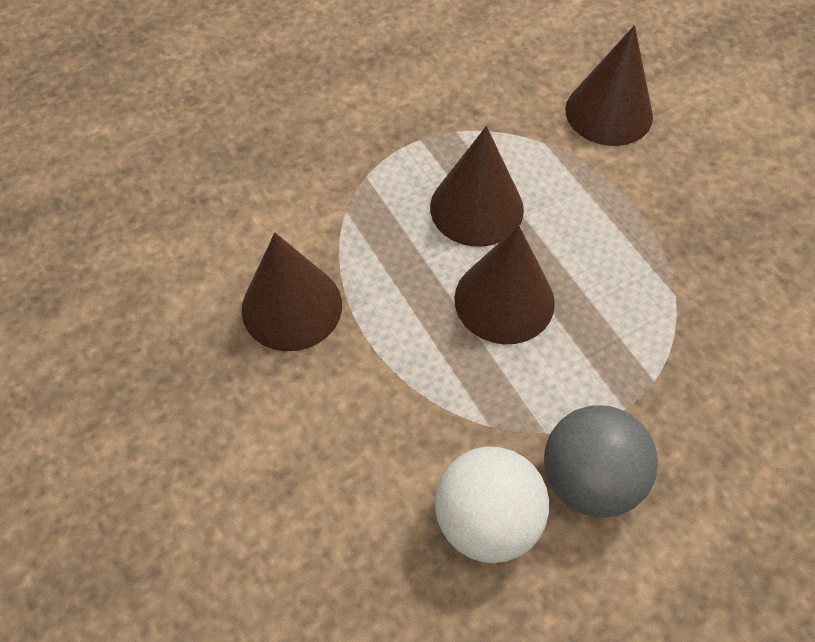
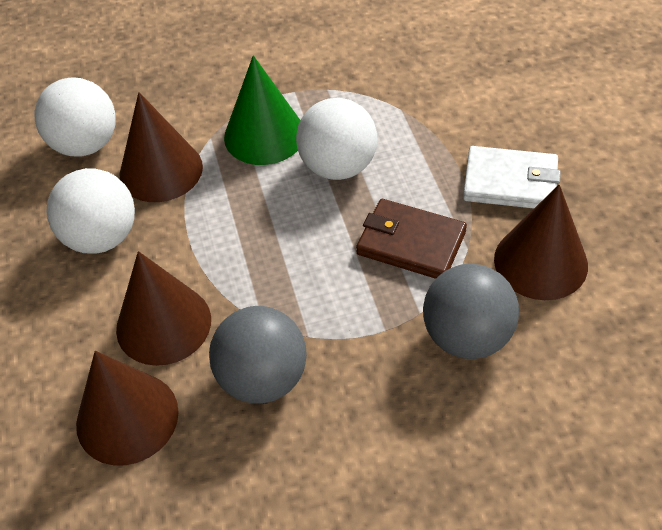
brown wallet: 0 -> 1
green cone: 0 -> 1
grey ball: 1 -> 2
white ball: 1 -> 3
white wallet: 0 -> 1

